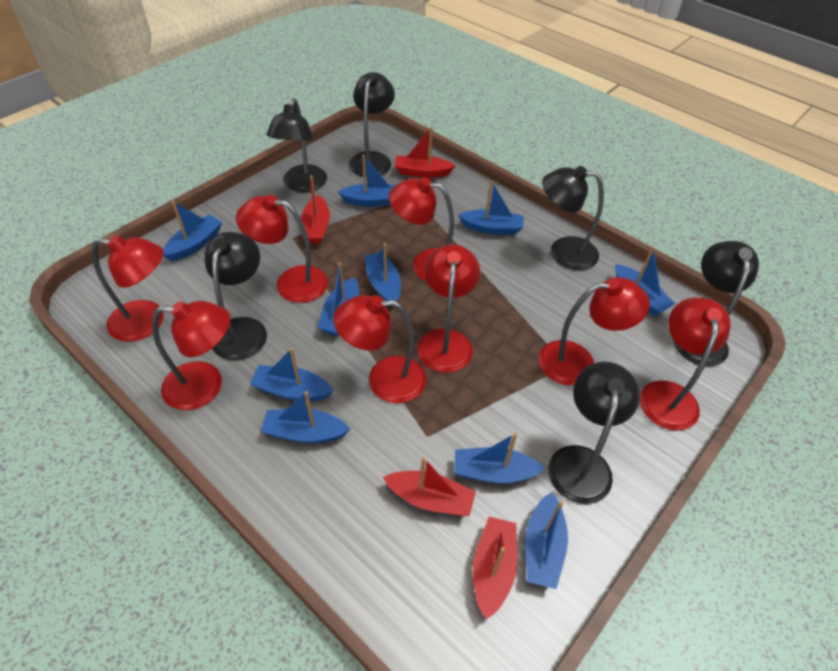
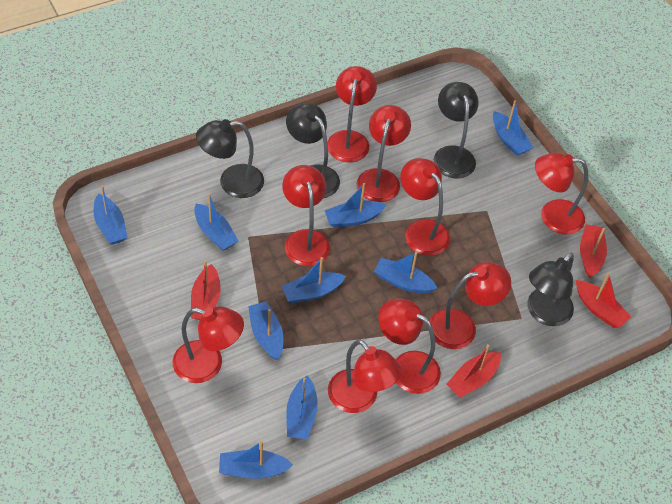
black lamp: 6 -> 4
blue boat: 10 -> 9
red lamp: 8 -> 9

